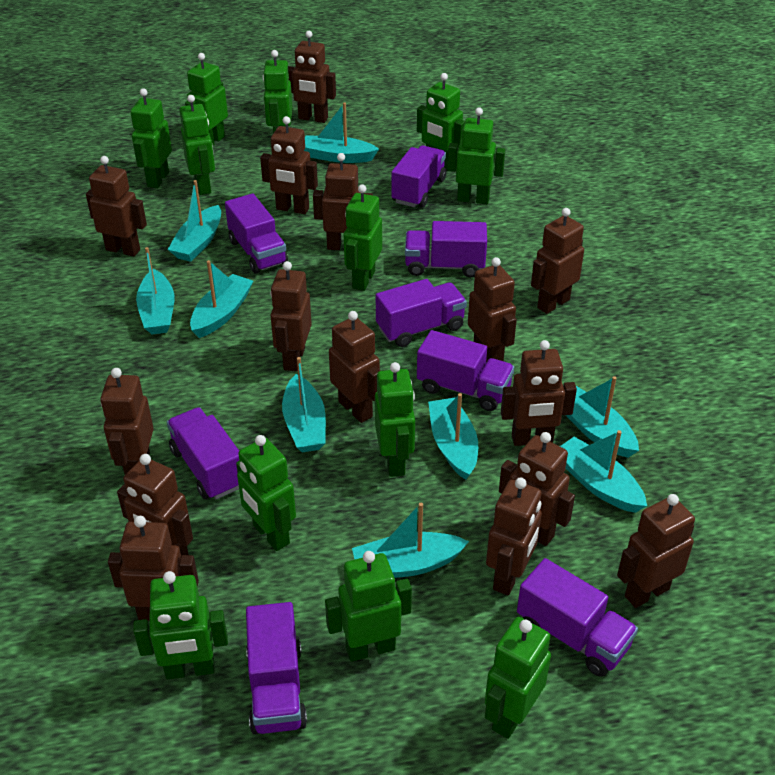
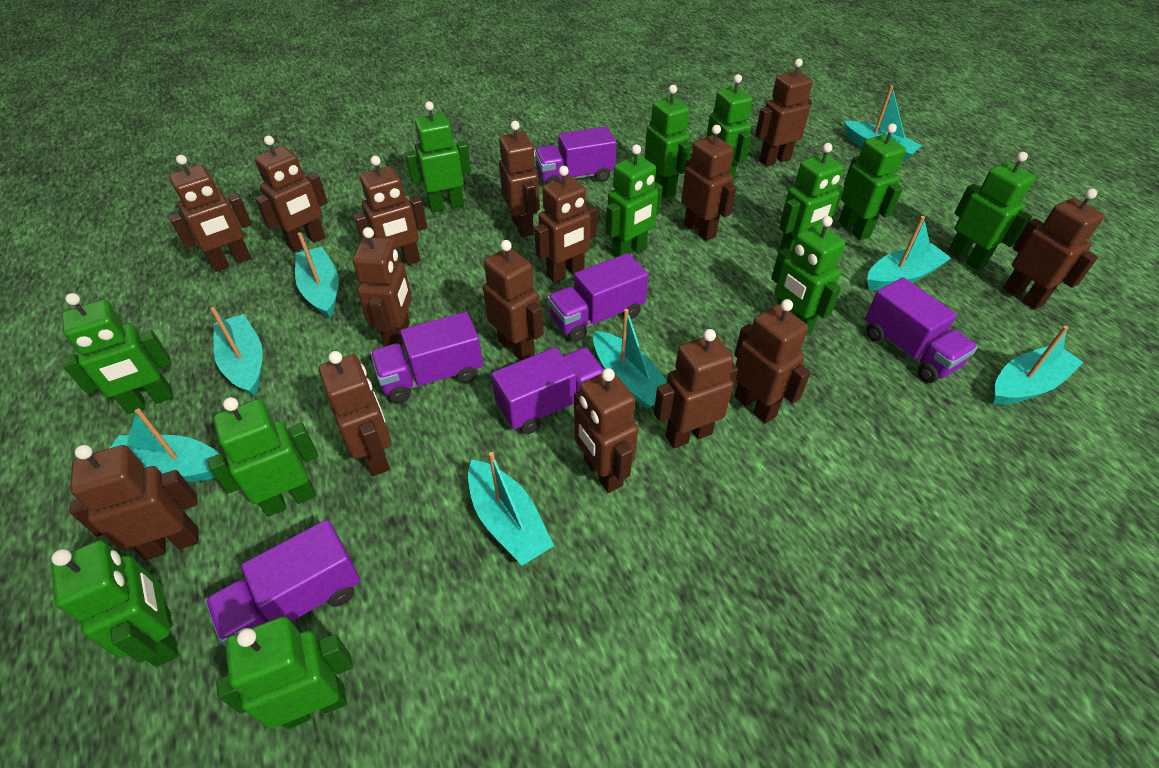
purple truck: 8 -> 6
turquoise boat: 9 -> 8

